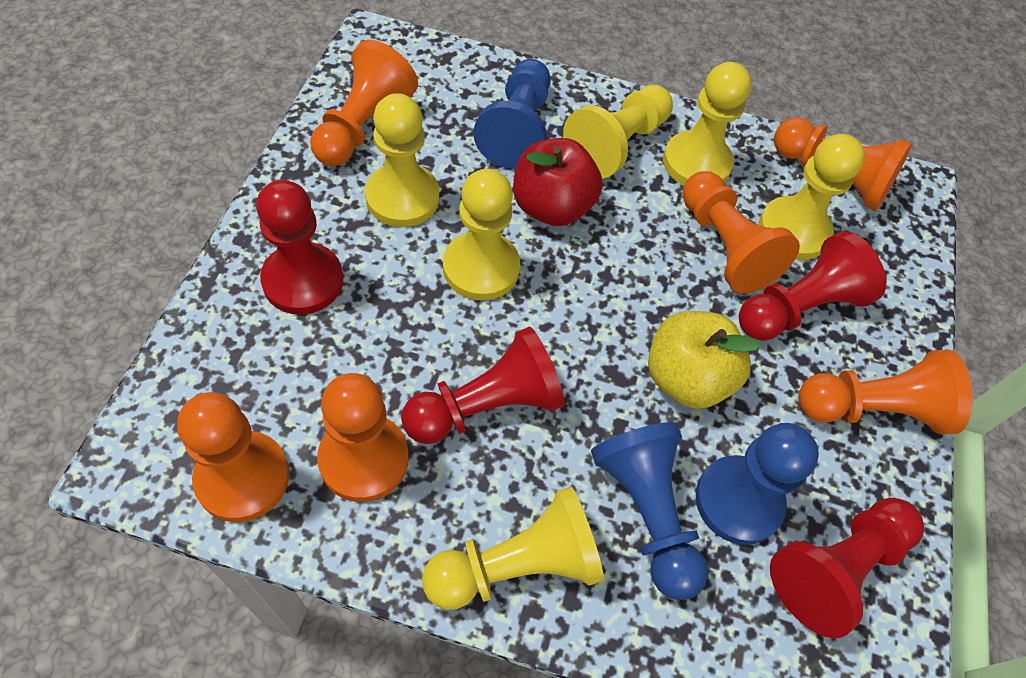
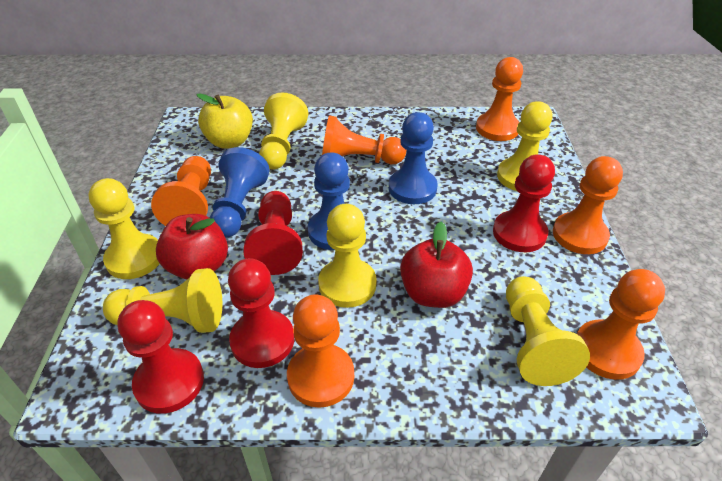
red apple: 1 -> 2

